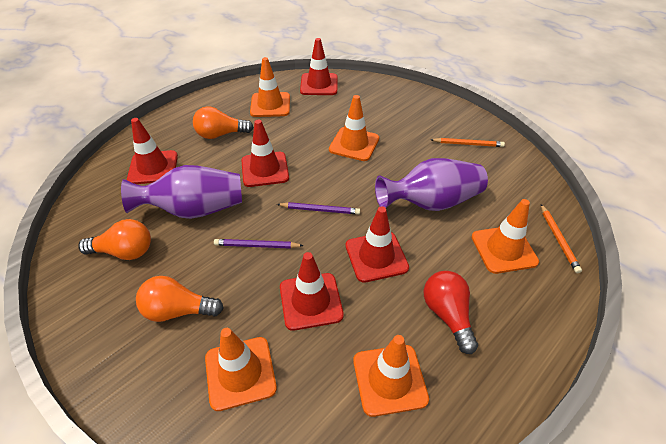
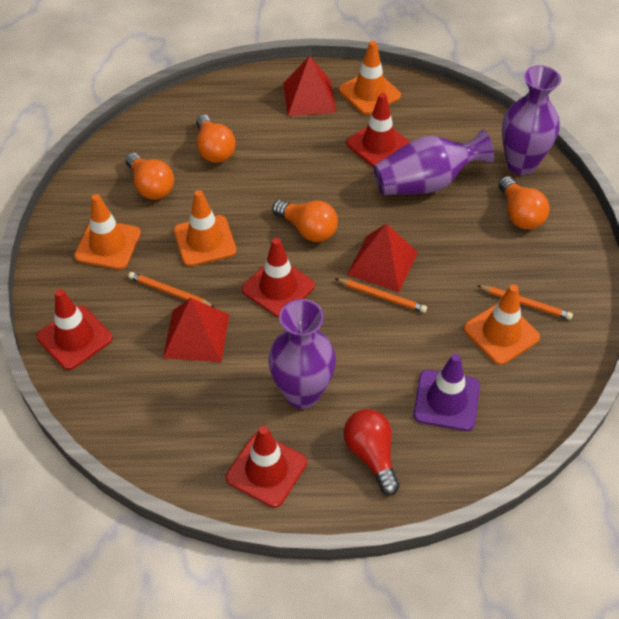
orange light bulb: 3 -> 4
orange pencil: 2 -> 3
orange traffic cone: 5 -> 4
purple pencil: 2 -> 0
purple traffic cone: 0 -> 1
purple vase: 2 -> 3
red pyramid: 0 -> 3
red traffic cone: 5 -> 4

